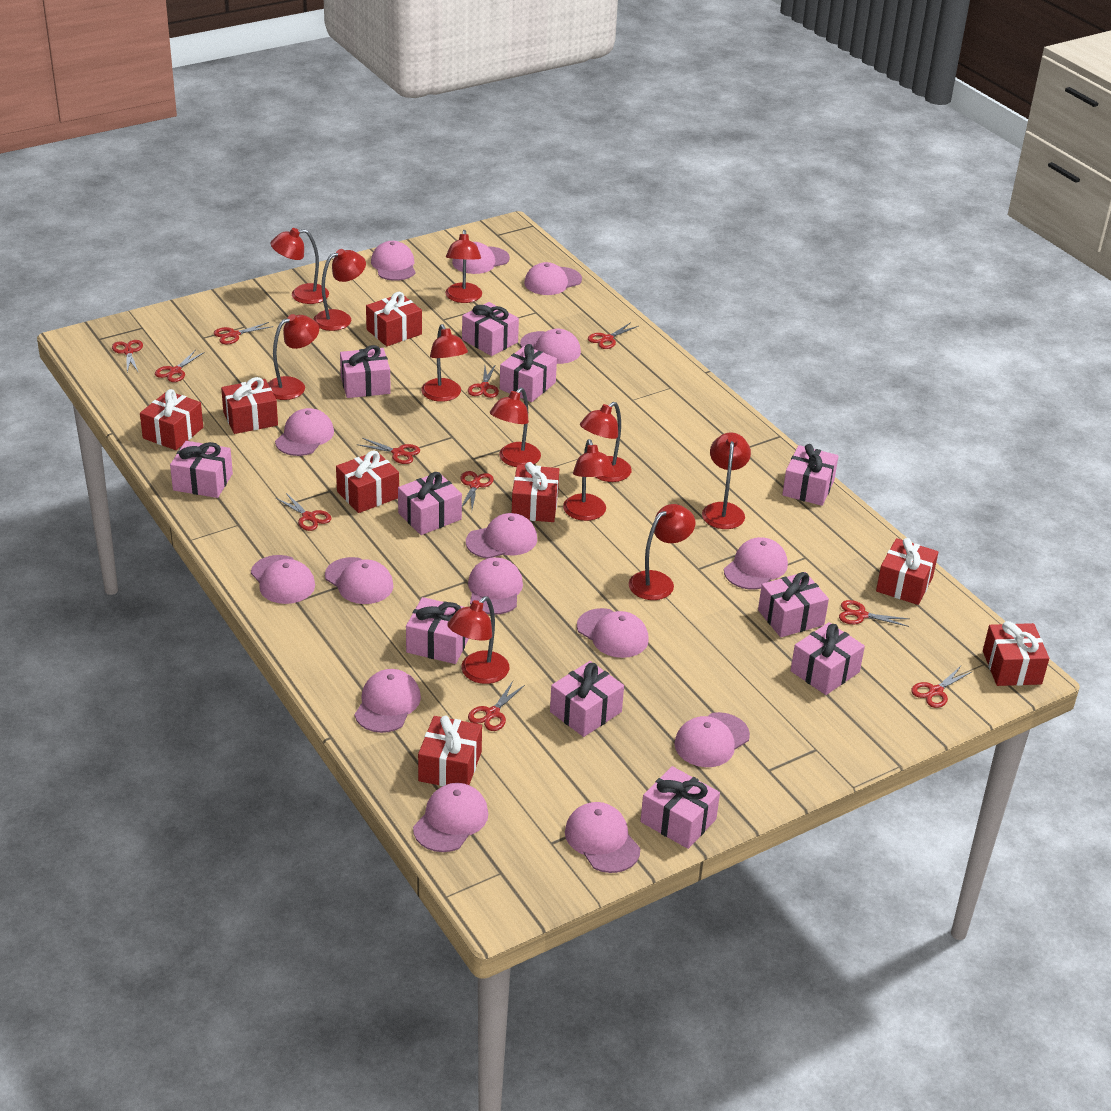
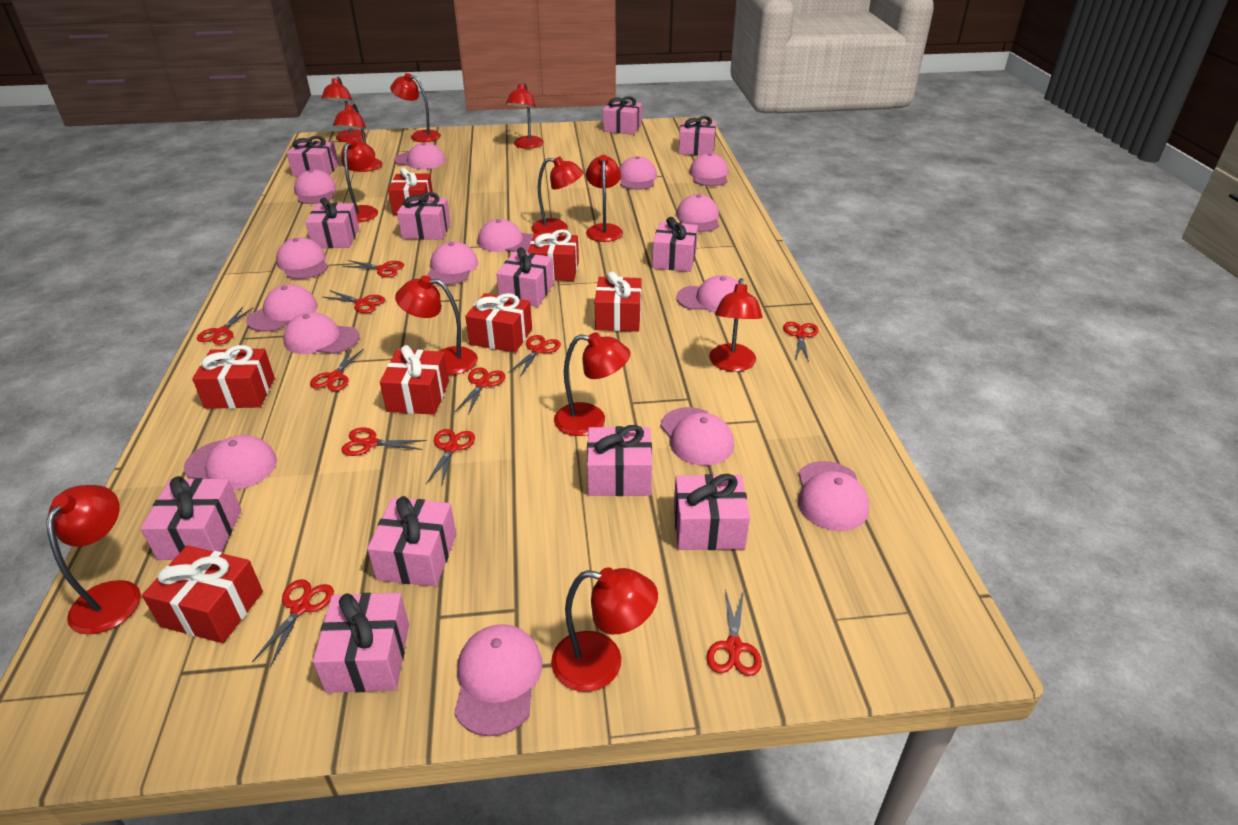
pink gift: 11 -> 12
red gift: 8 -> 7
red lamp: 11 -> 12

